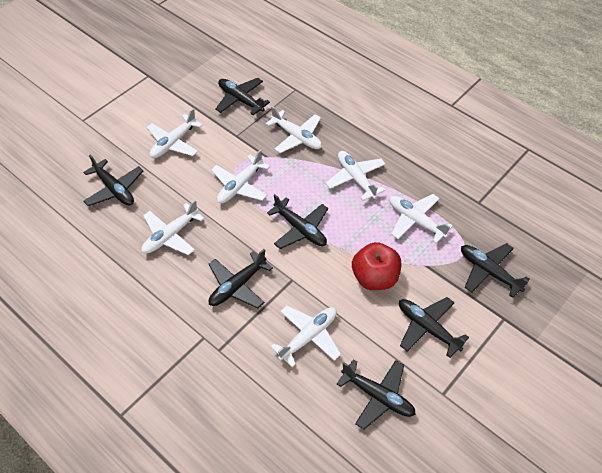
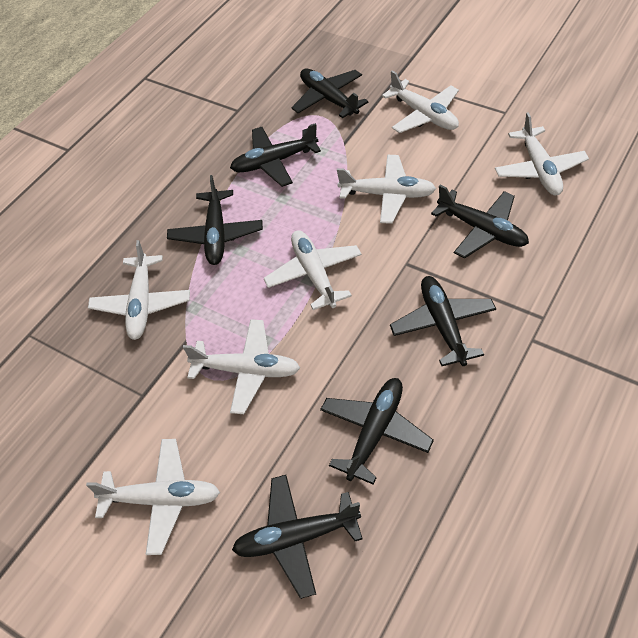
red apple: 1 -> 0

